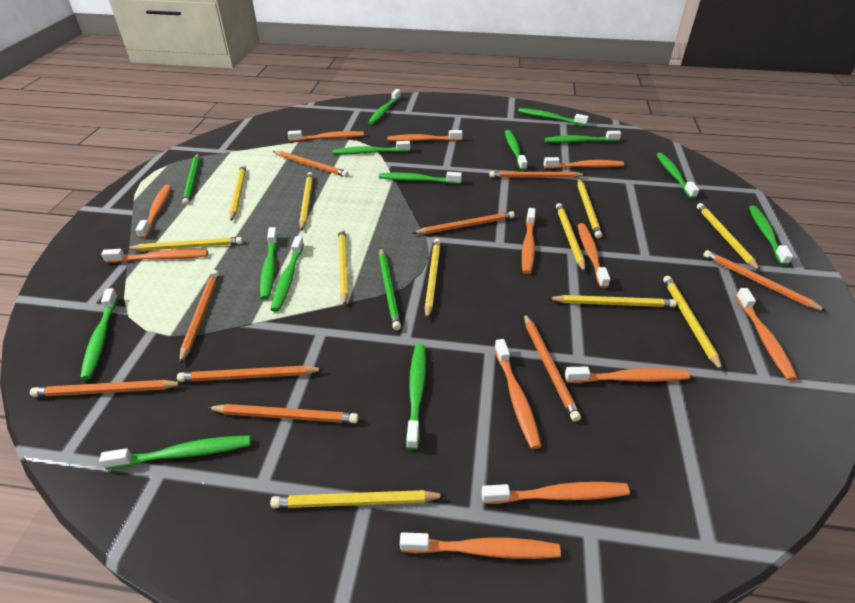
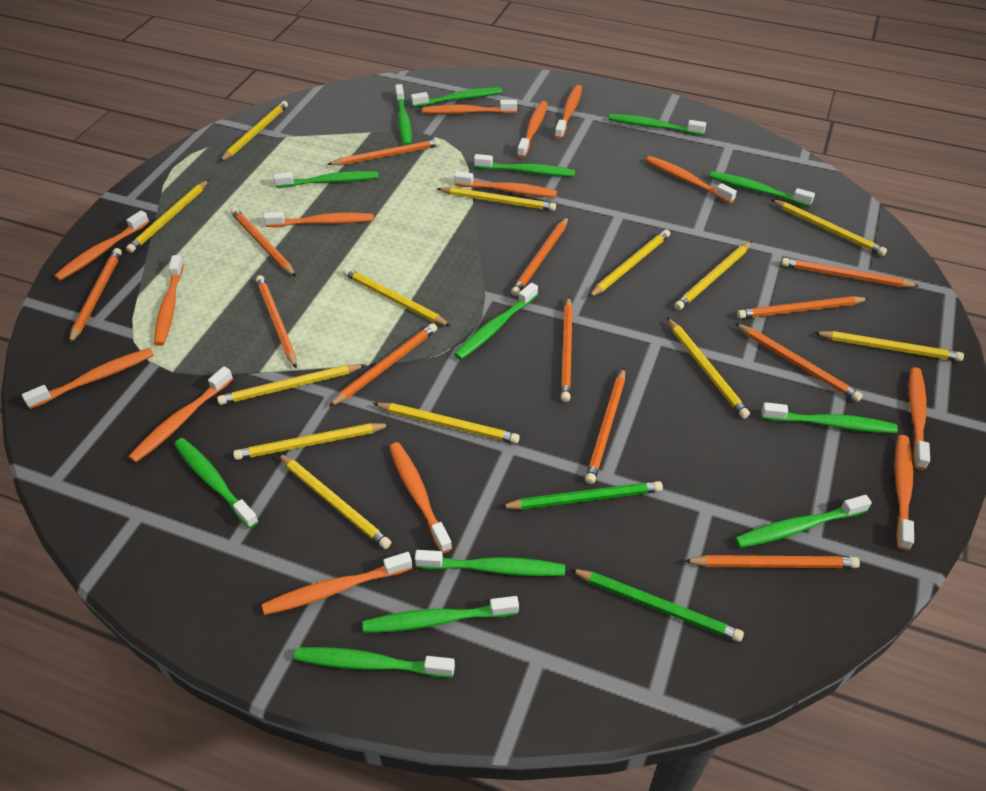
orange pencil: 9 -> 12
orange toothbrush: 12 -> 14
yellow pencil: 11 -> 13

